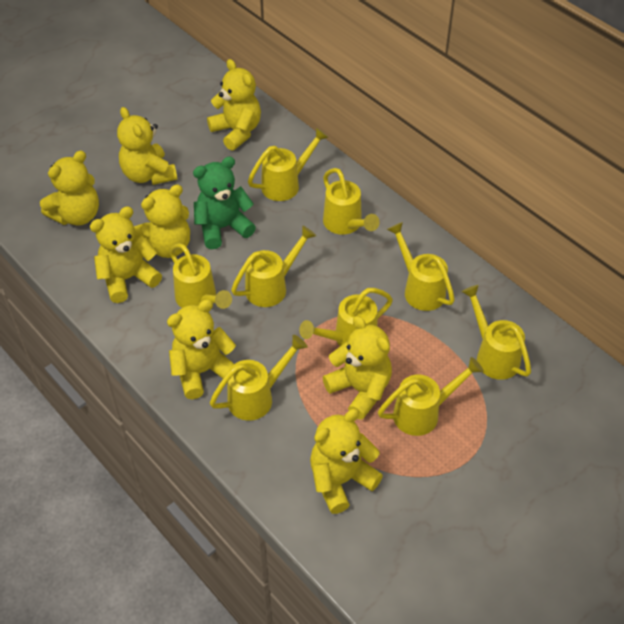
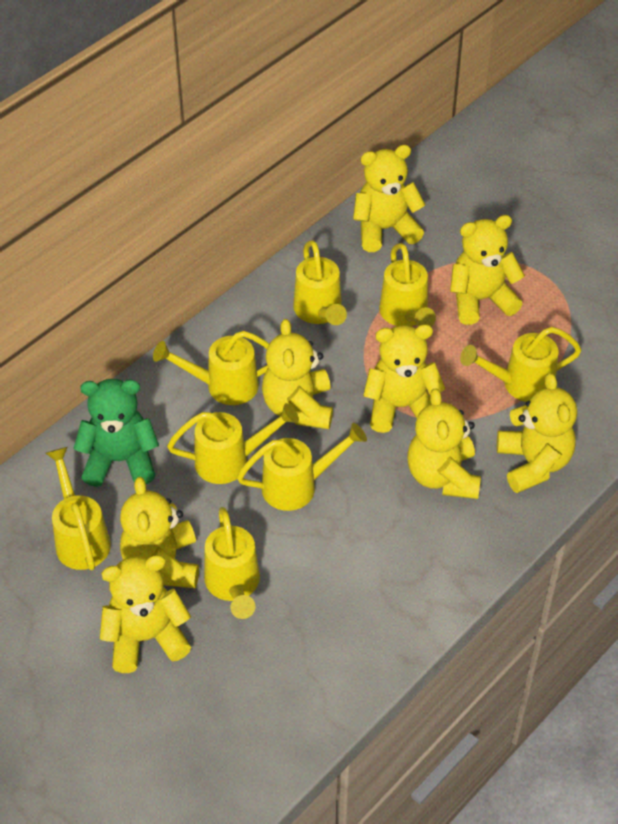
yellow watering can: 9 -> 8

